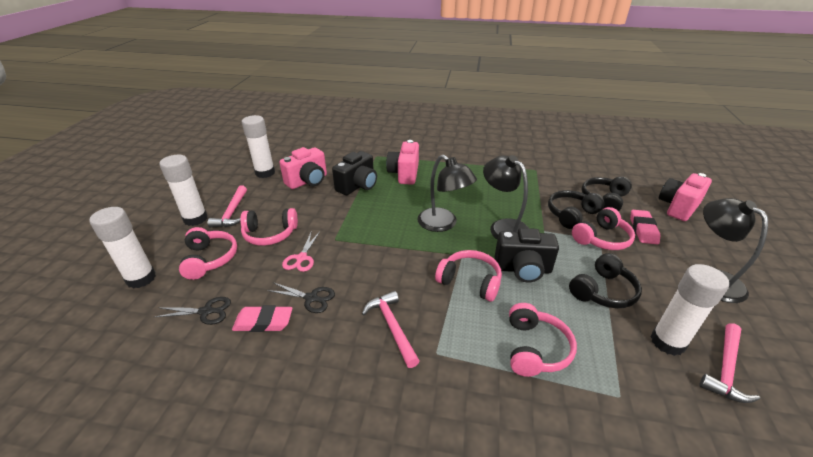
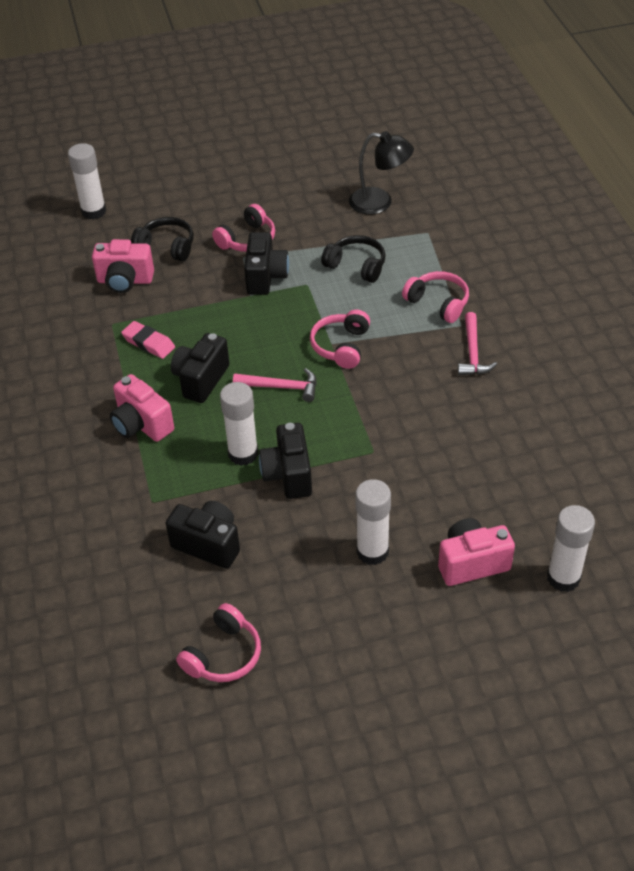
black camera: 2 -> 4
black headphones: 3 -> 2
black lamp: 3 -> 1
black scissors: 2 -> 0
pink eraser: 2 -> 1
pink hammer: 3 -> 2
pink headphones: 5 -> 4
pink scissors: 1 -> 0

